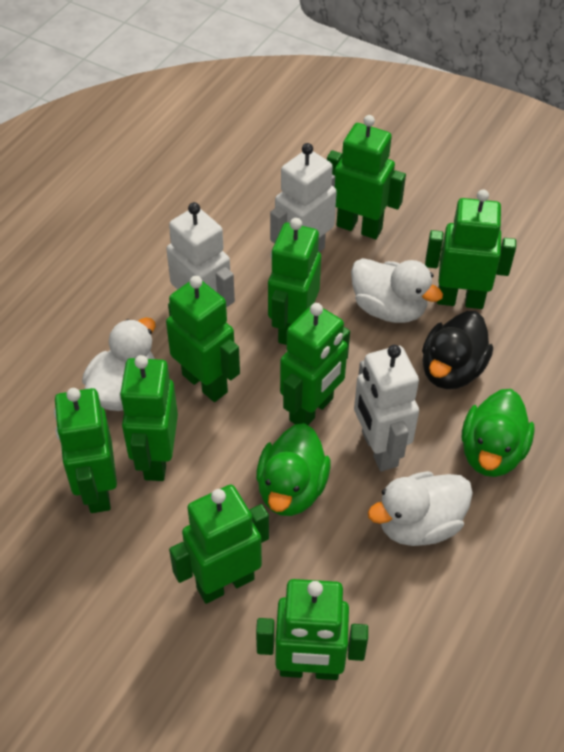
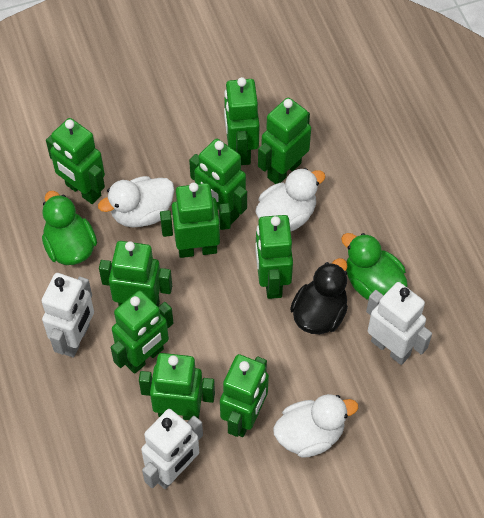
green robot: 9 -> 10

